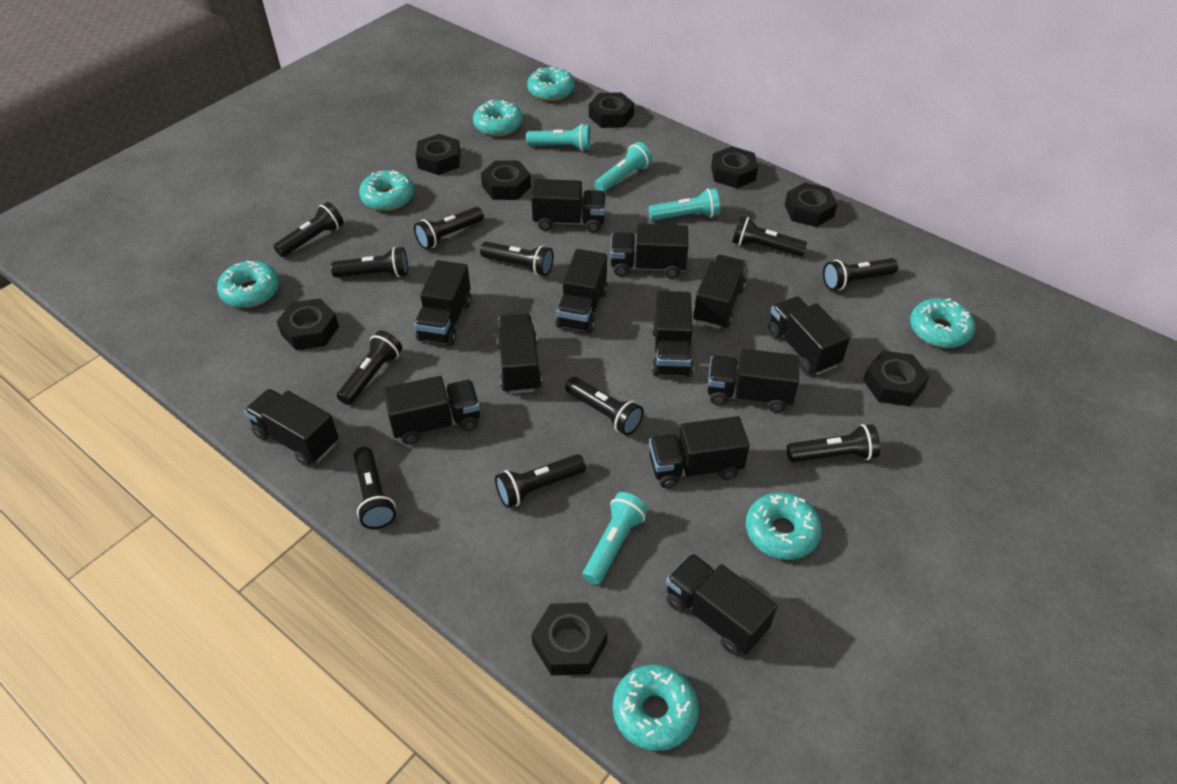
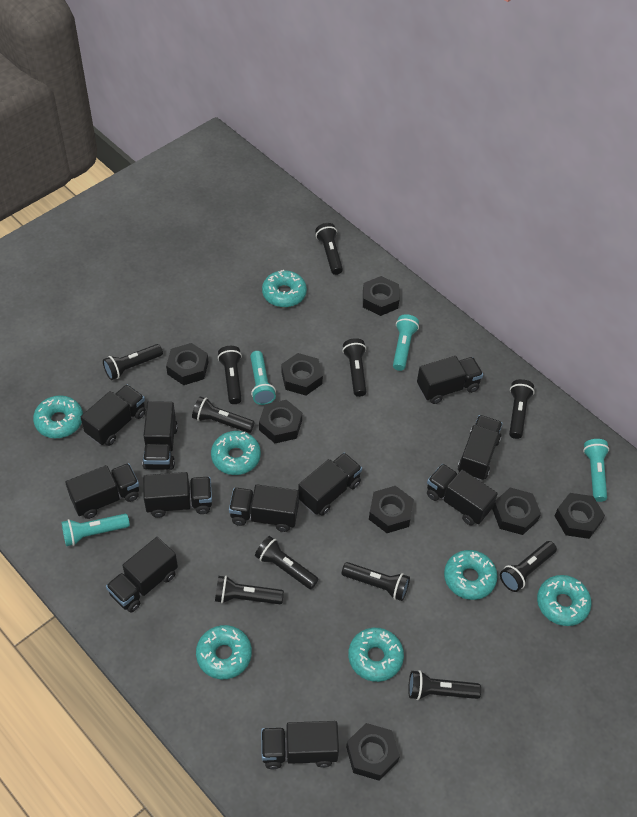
black truck: 13 -> 11

